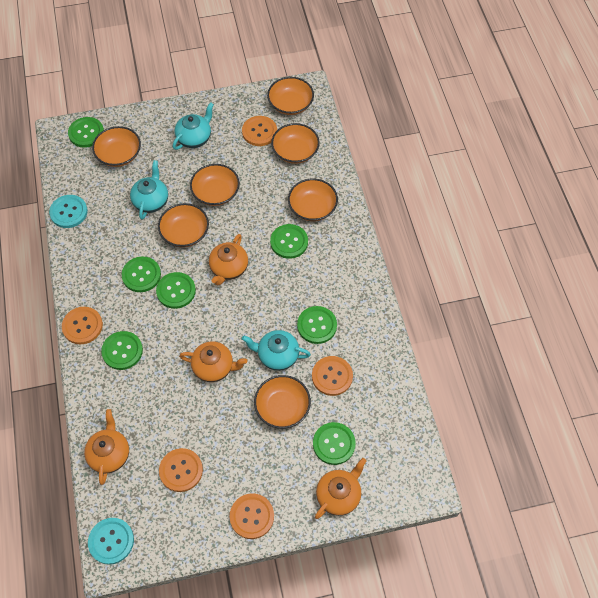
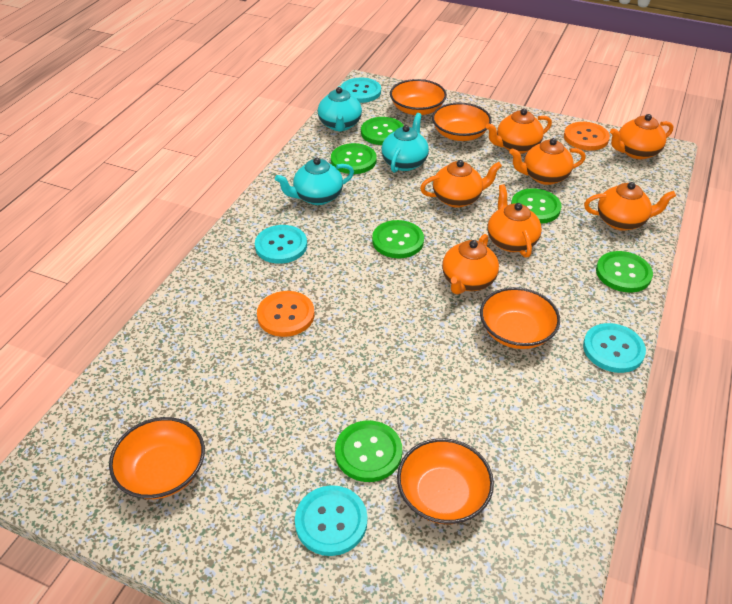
green button: 7 -> 6
orange bowl: 7 -> 5
orange button: 5 -> 2
orange teapot: 4 -> 7
turquoise button: 2 -> 4

